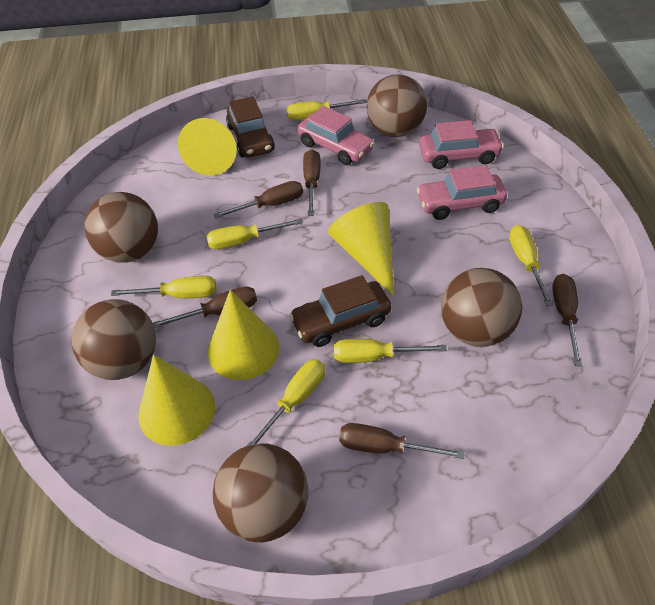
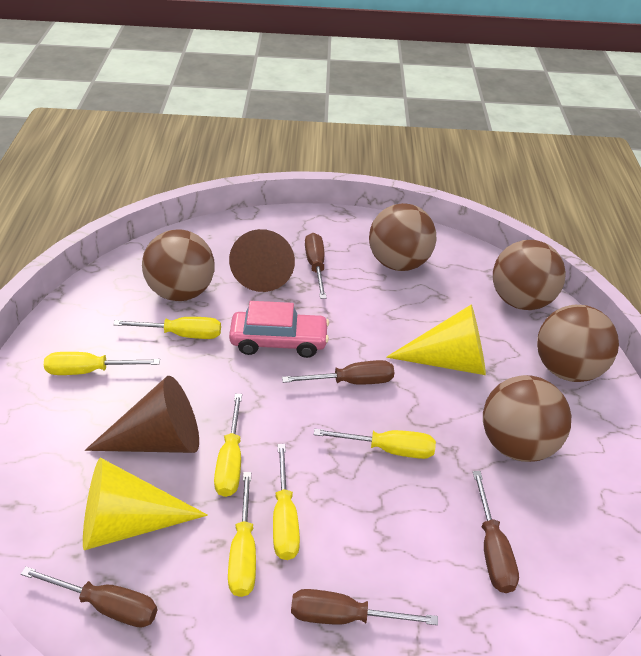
brown car: 2 -> 0
brown cone: 0 -> 2
pink car: 3 -> 1
yellow cone: 4 -> 2

